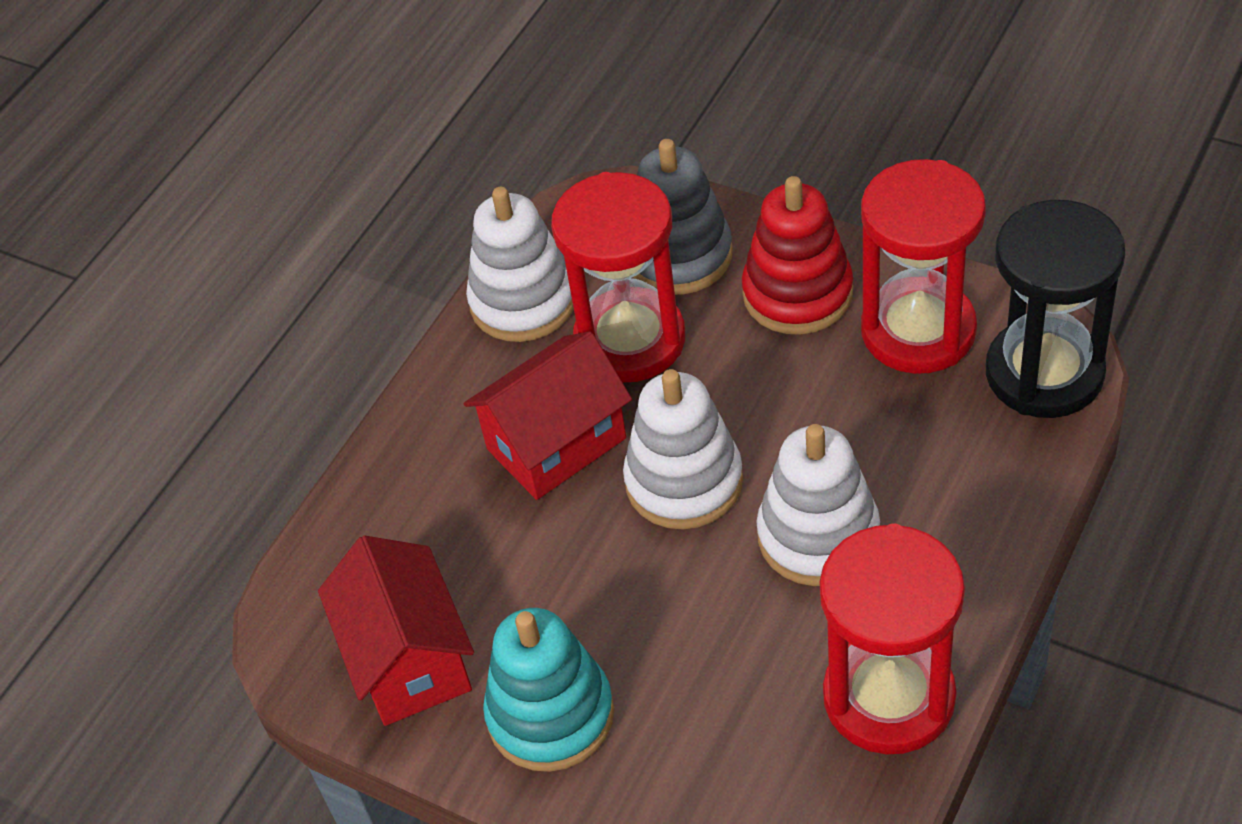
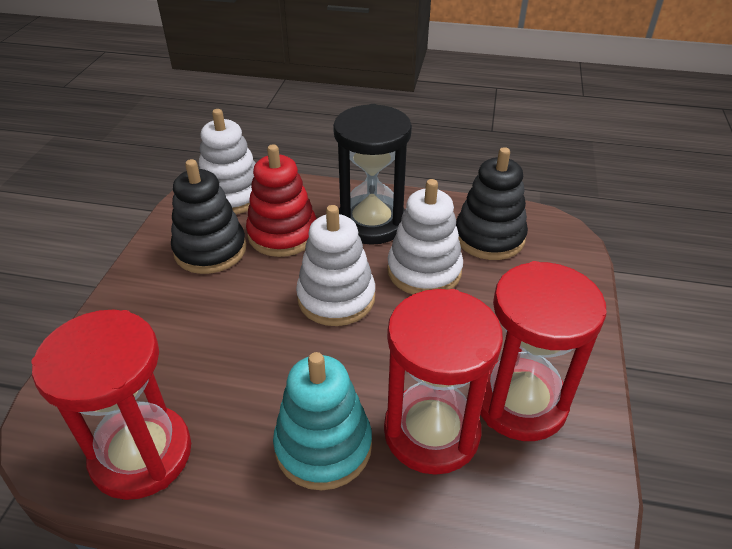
black stacking toy: 0 -> 2
grey stacking toy: 1 -> 0
red house: 2 -> 0

